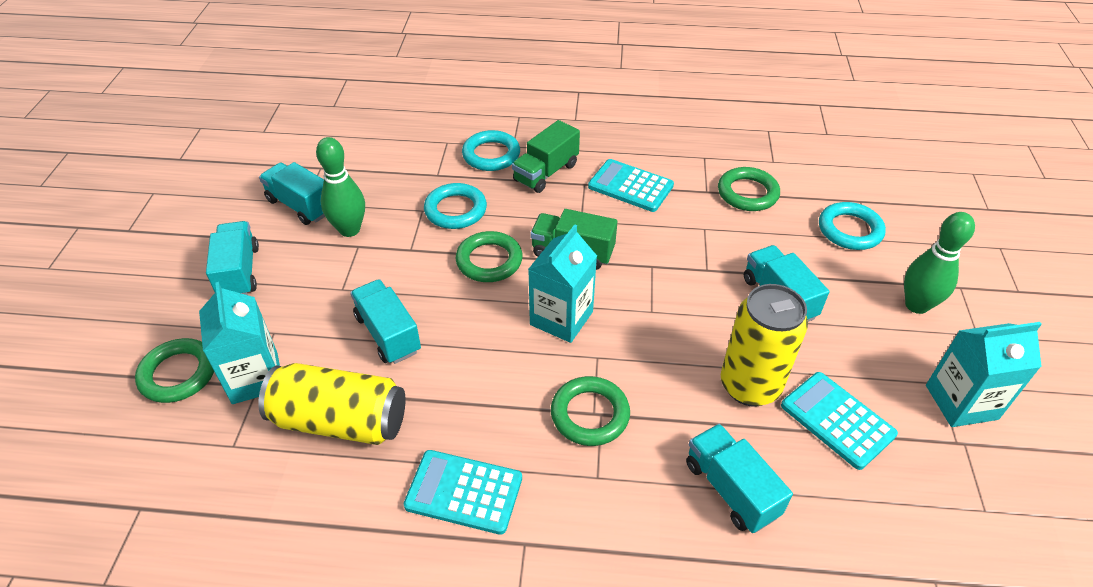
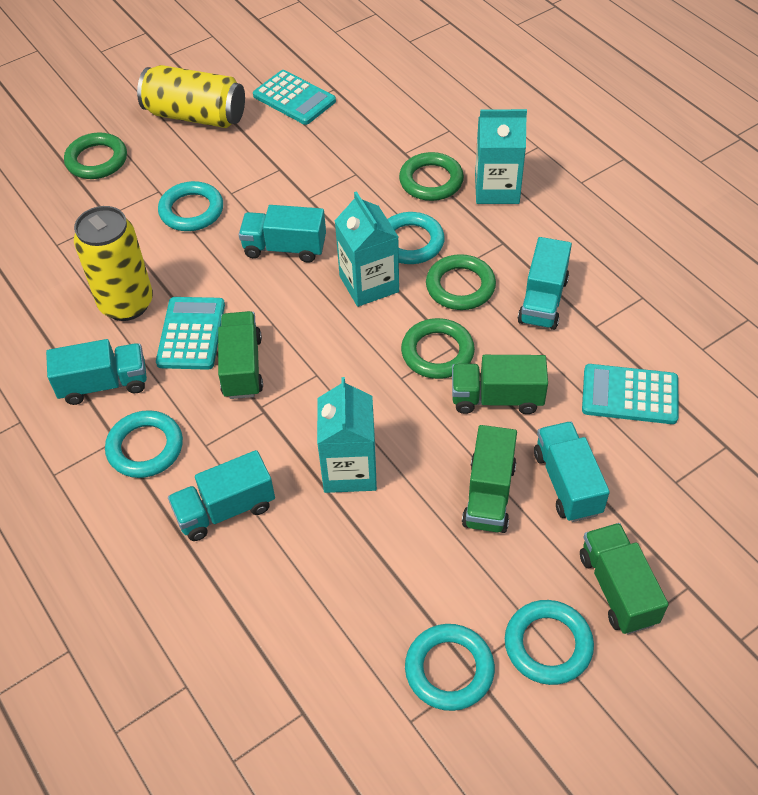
green bowling pin: 2 -> 0
green truck: 2 -> 4
turquoise ring: 3 -> 5

